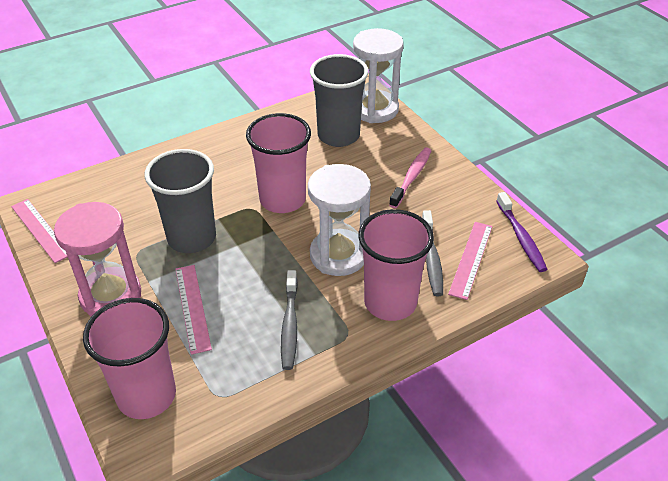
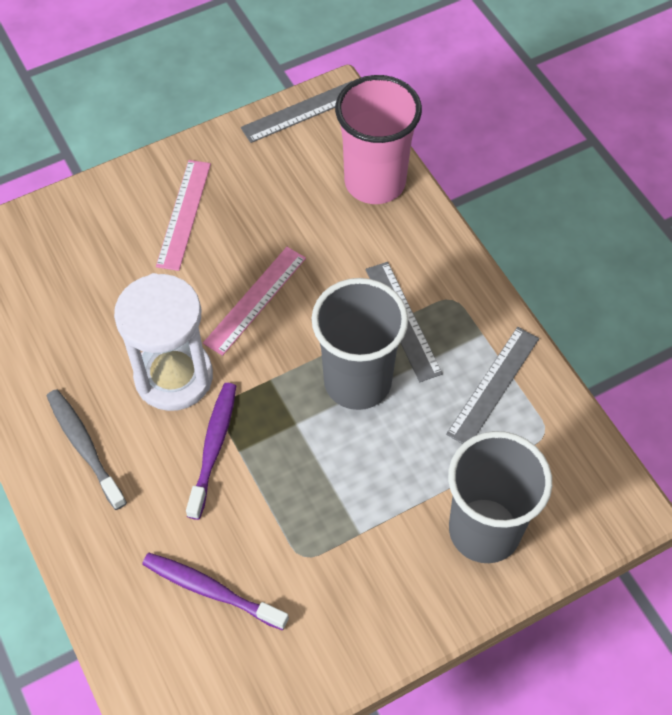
grey ruler: 0 -> 3
grey toothbrush: 2 -> 1
pink cup: 3 -> 1
pink hourglass: 1 -> 0
pink ruler: 3 -> 2
pink toothbrush: 1 -> 0
purple toothbrush: 1 -> 2
white hourglass: 2 -> 1

